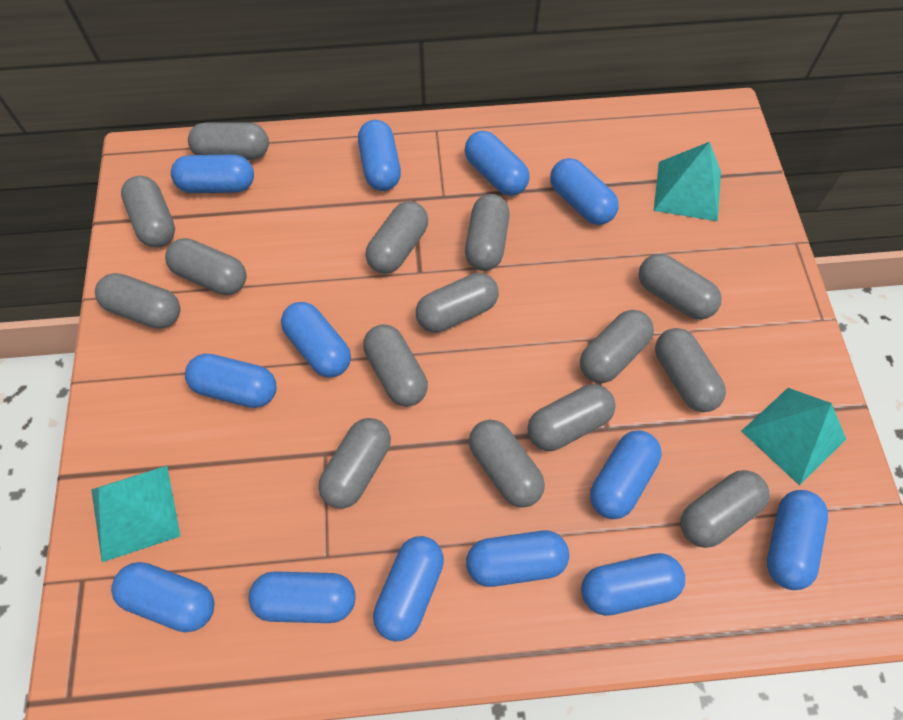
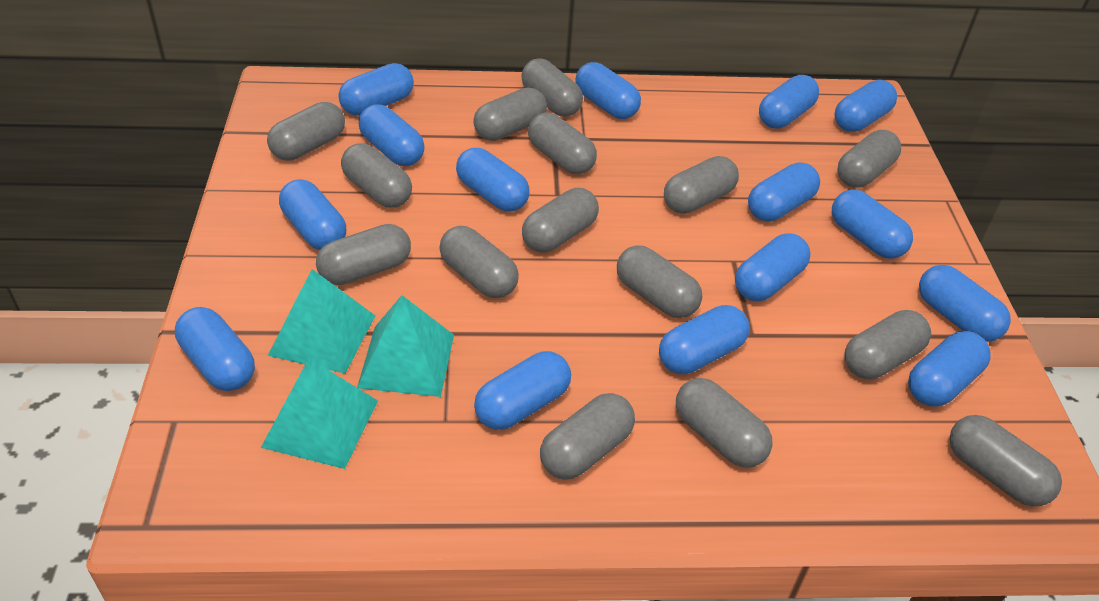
blue capsule: 13 -> 15

